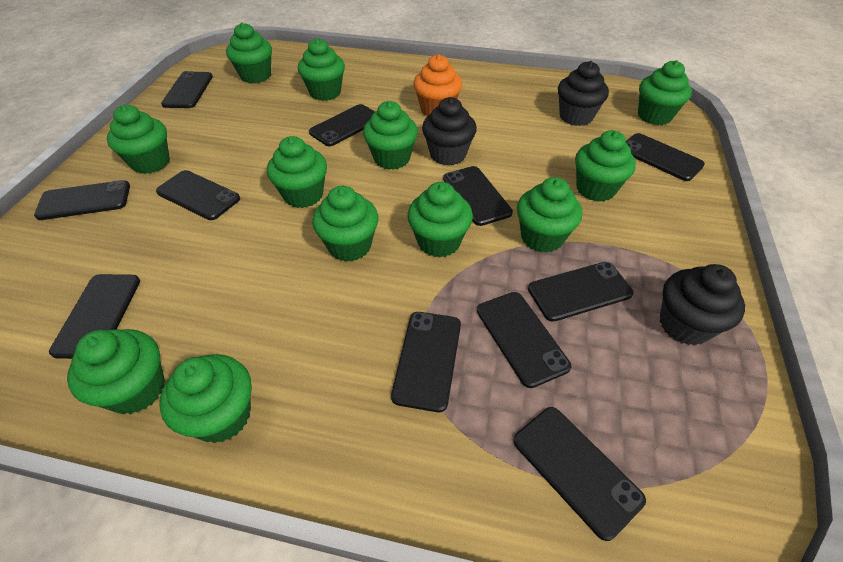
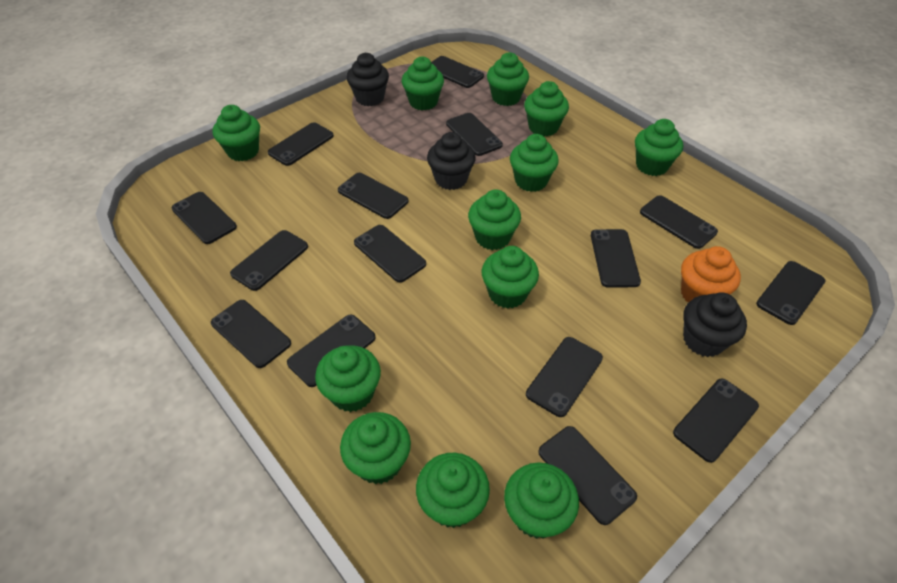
black phone: 11 -> 15

